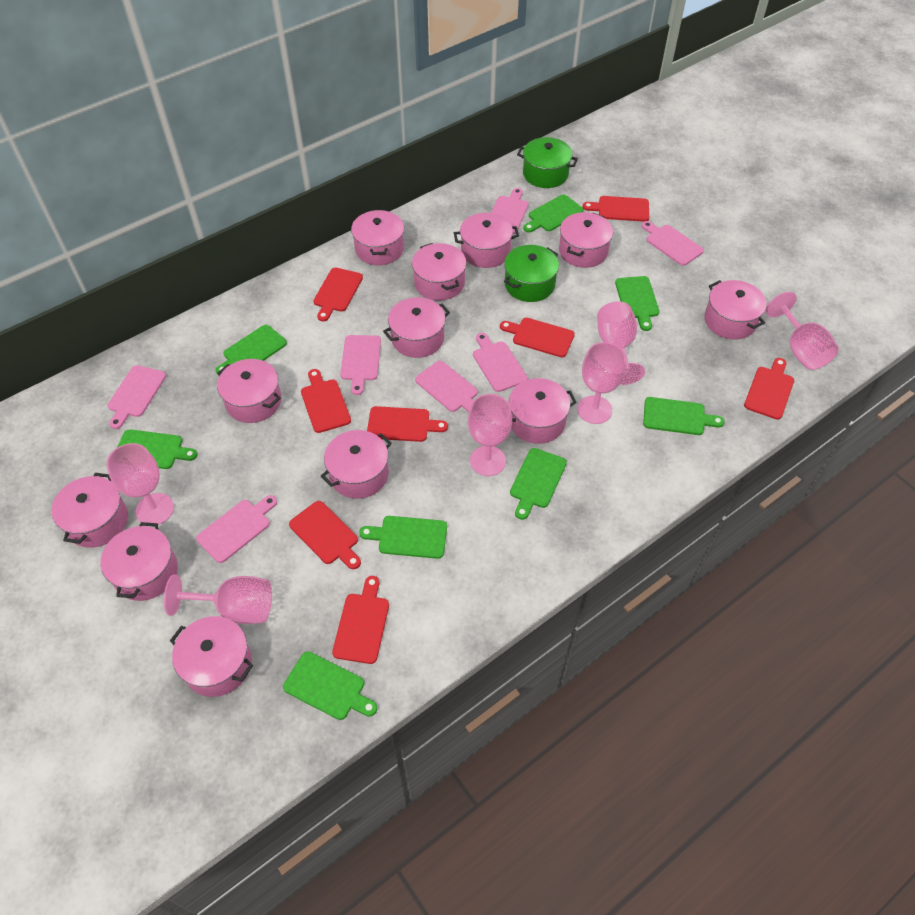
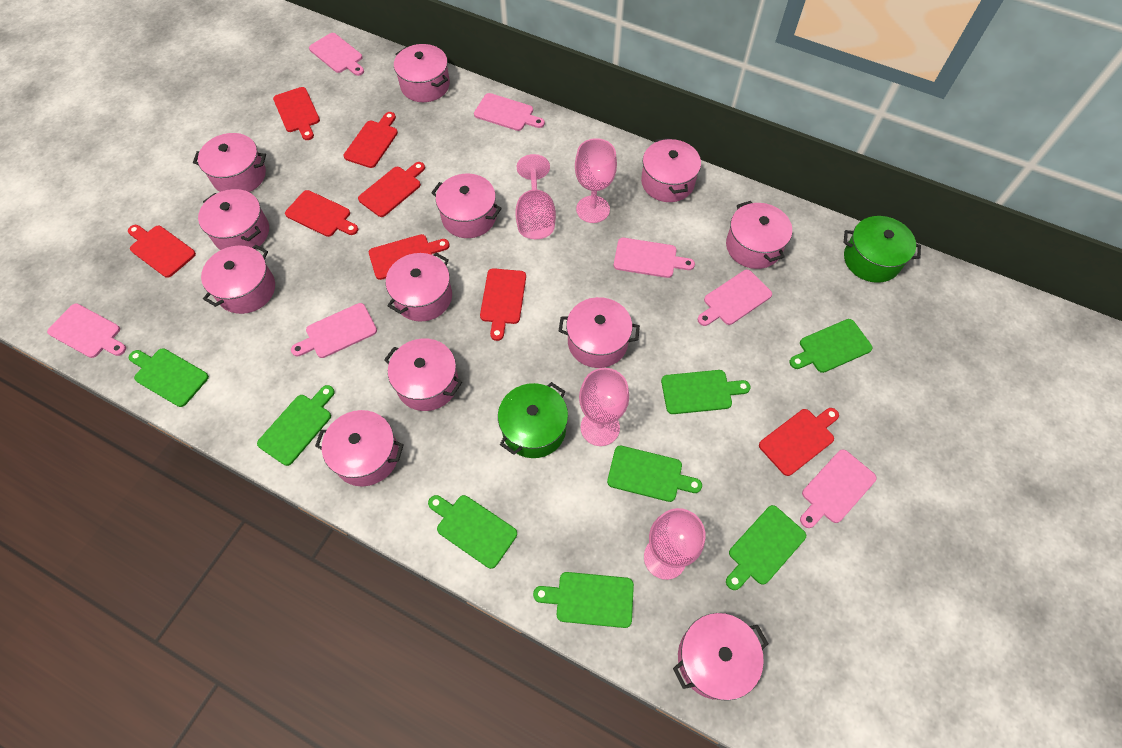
pink goblet: 6 -> 4

